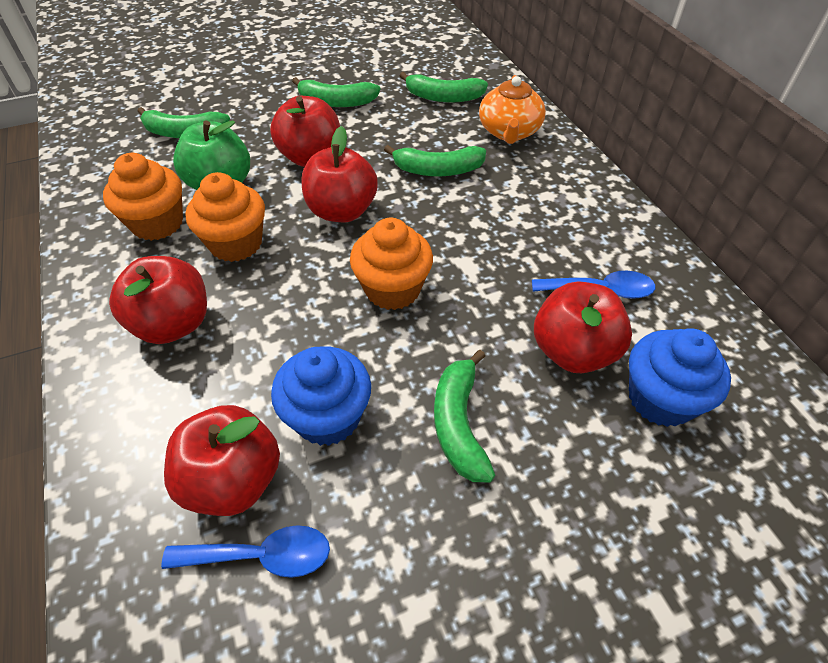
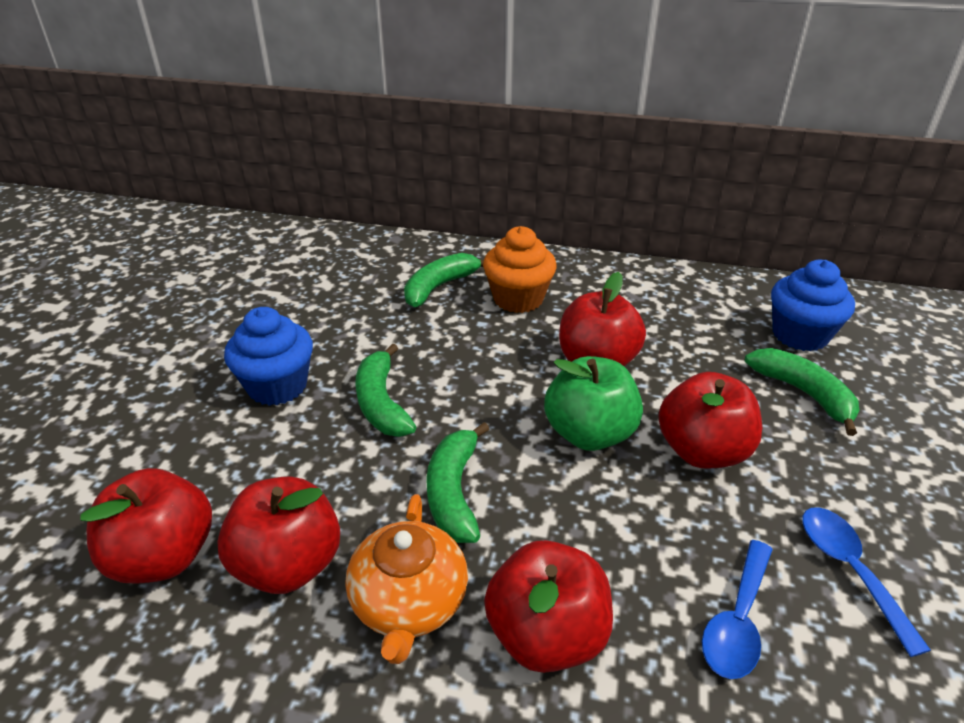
green banana: 5 -> 4
orange cupcake: 3 -> 1

